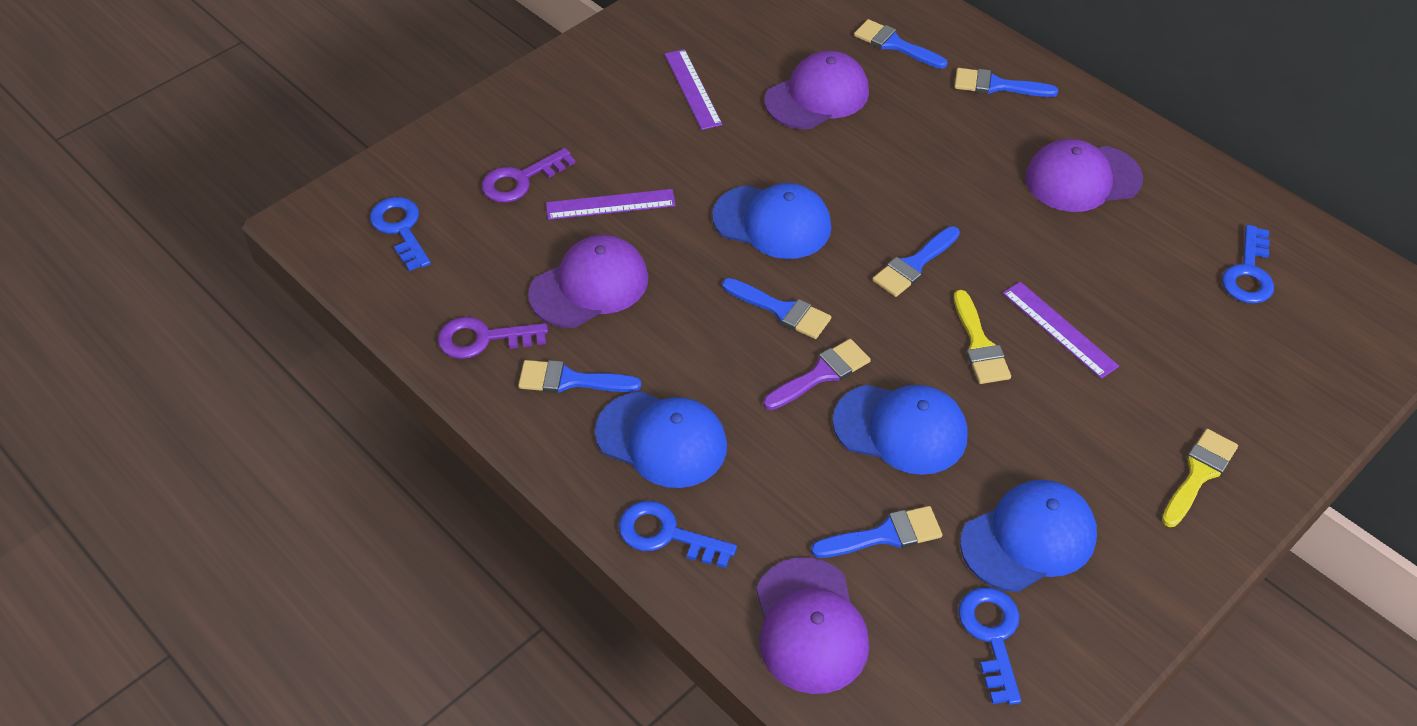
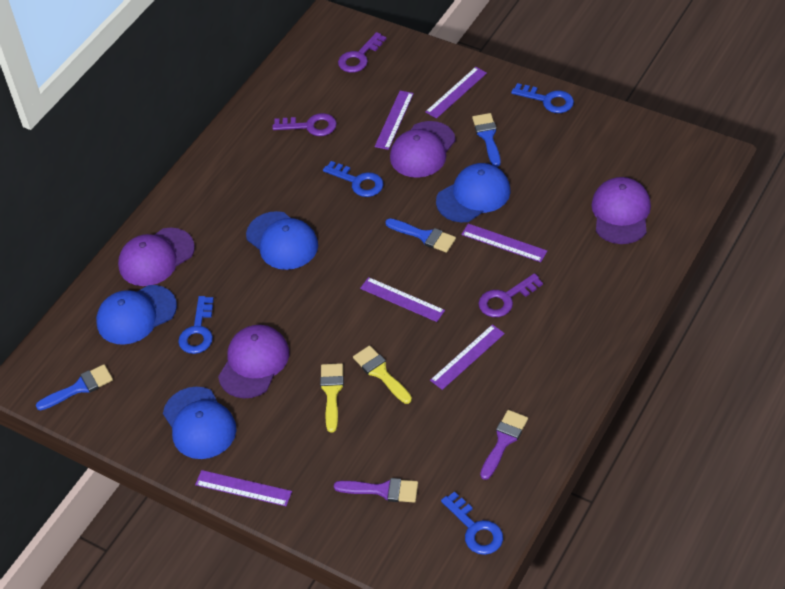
blue brush: 6 -> 3
purple brush: 1 -> 2
purple key: 2 -> 3
purple ruler: 3 -> 6

